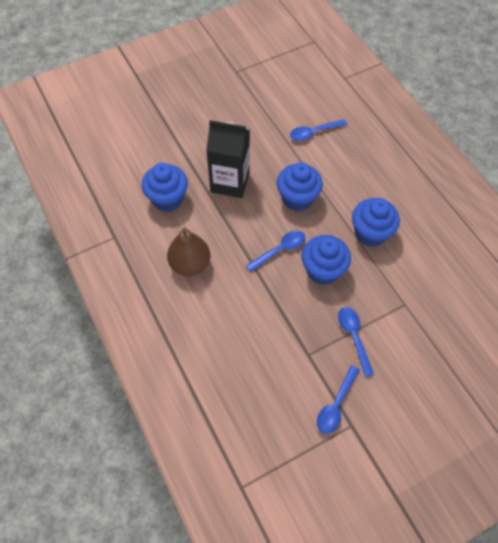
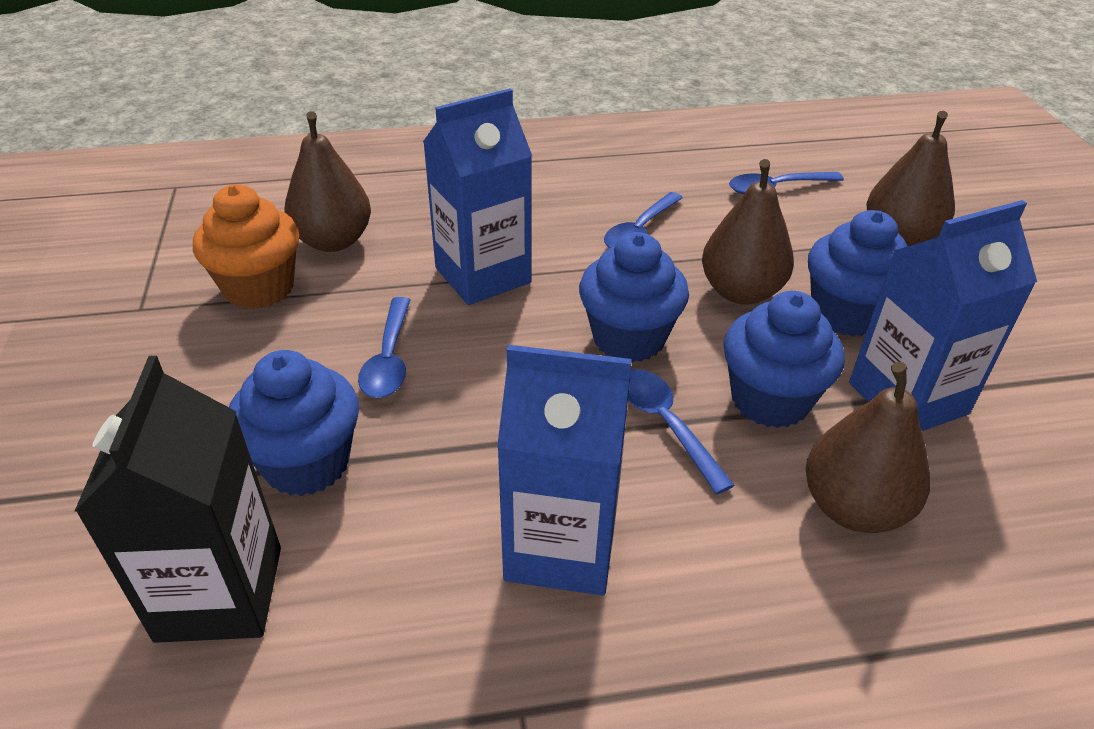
blue carton: 0 -> 3
brown pear: 1 -> 4
orange cupcake: 0 -> 1

